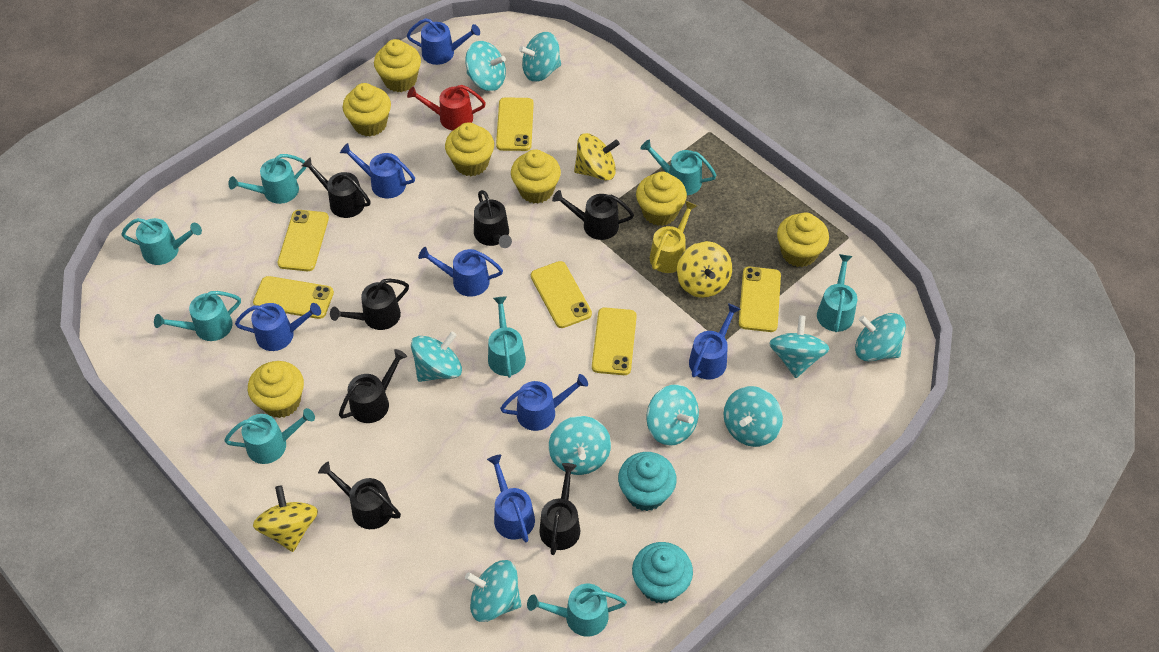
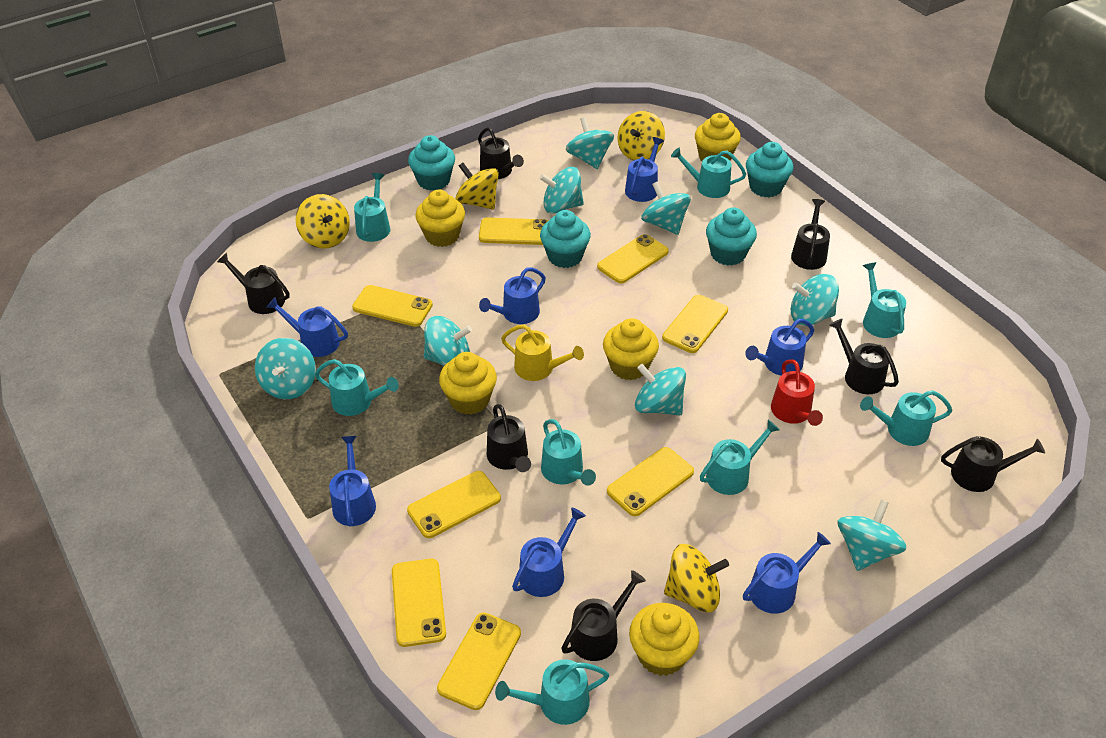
turquoise cupcake: 2 -> 4
turquoise spinning top: 9 -> 8
yellow cupcake: 7 -> 5
yellow phone: 6 -> 8
yellow spinning top: 3 -> 4

